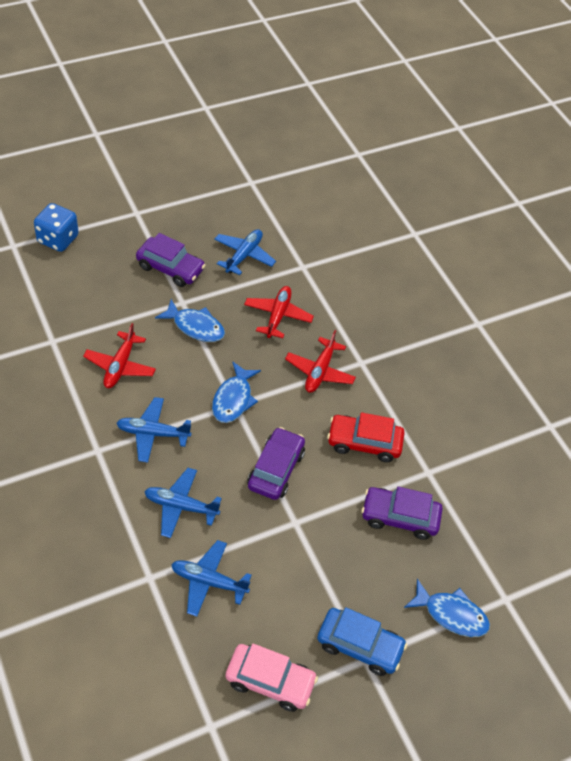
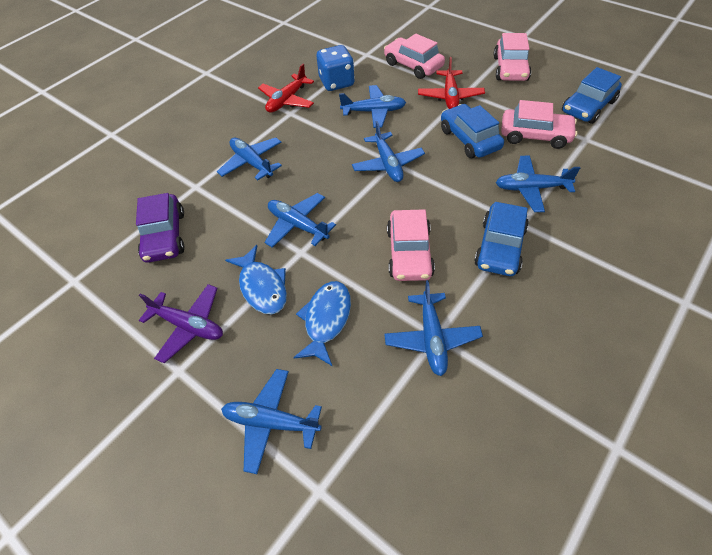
blue car: 1 -> 3
blue fish: 3 -> 2
blue plane: 4 -> 7
pink car: 1 -> 4
purple car: 3 -> 1
purple plane: 0 -> 1
red car: 1 -> 0
red plane: 3 -> 2

